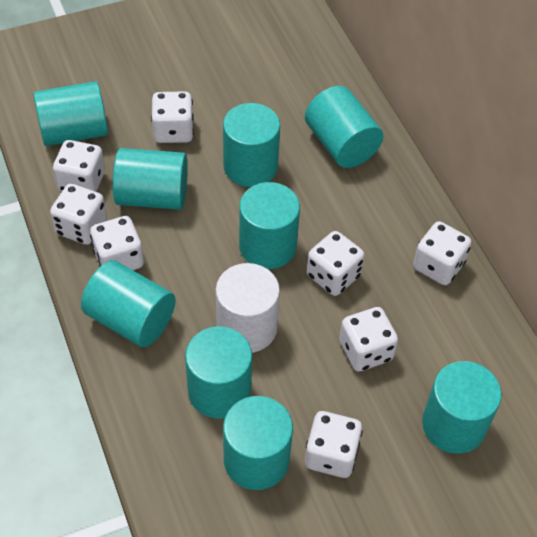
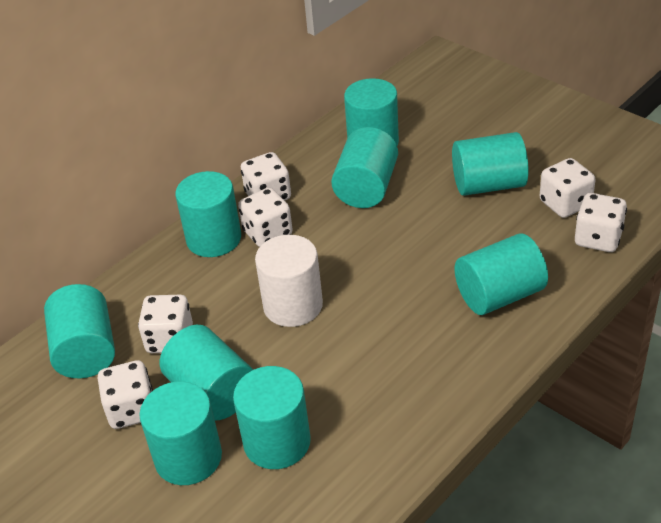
white dice: 8 -> 6

